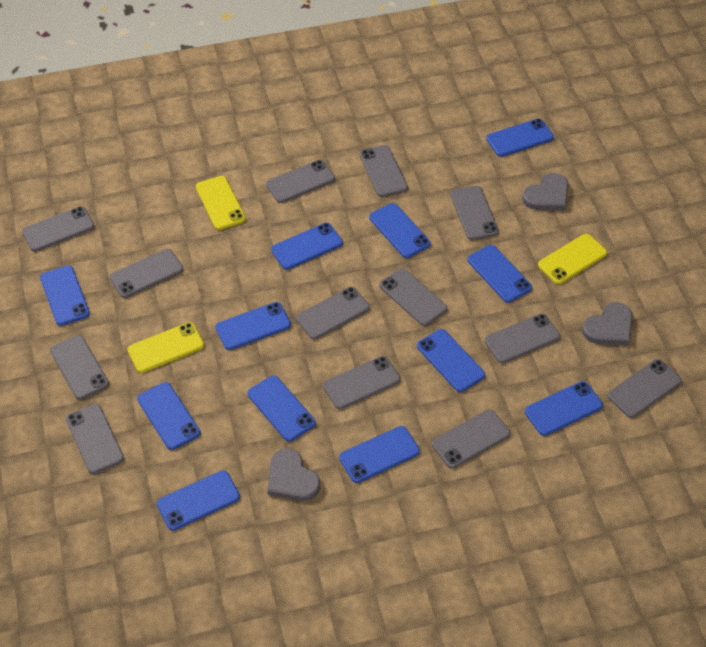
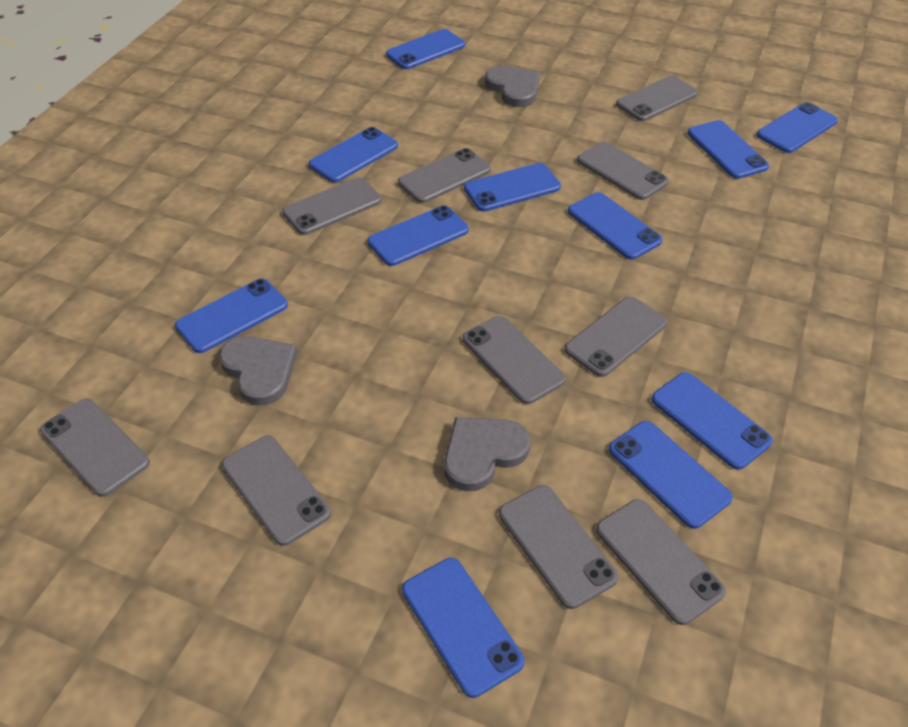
blue phone: 12 -> 11
grey phone: 13 -> 10
yellow phone: 3 -> 0

